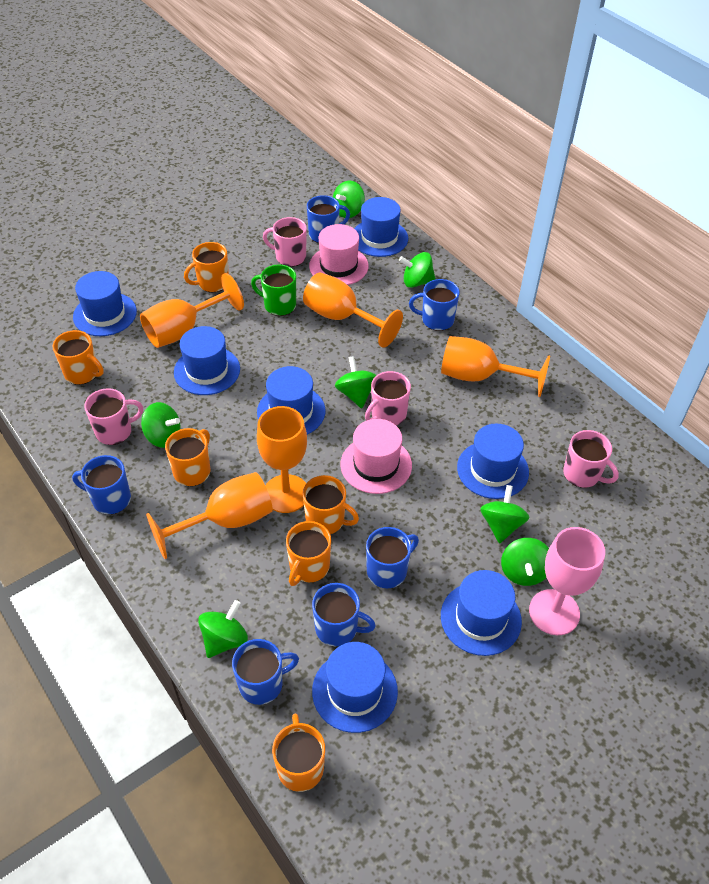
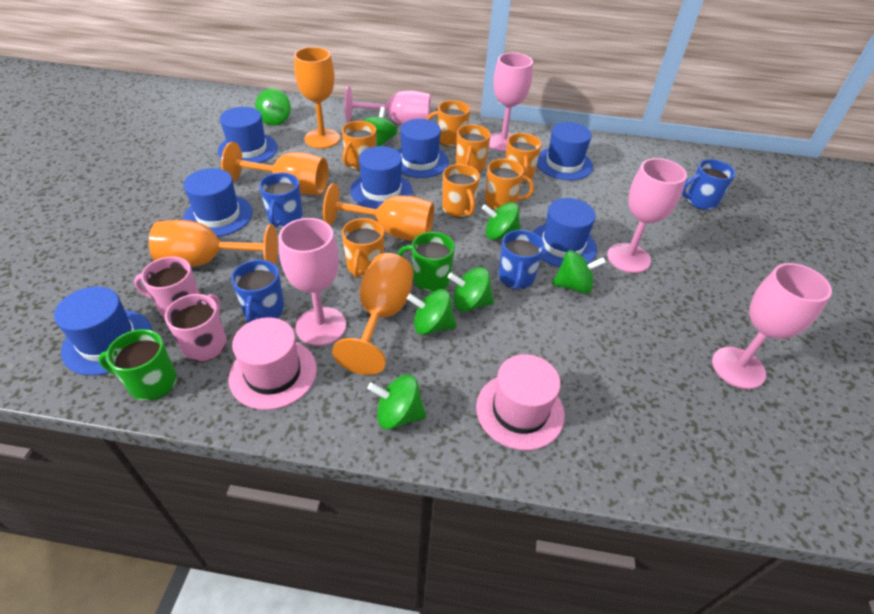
blue mug: 6 -> 4
green mug: 1 -> 2
orange mug: 6 -> 7
pink goblet: 1 -> 5
pink mug: 4 -> 2

